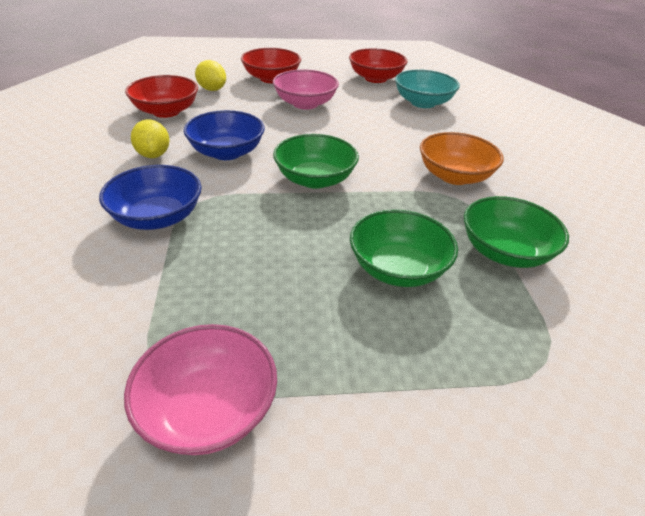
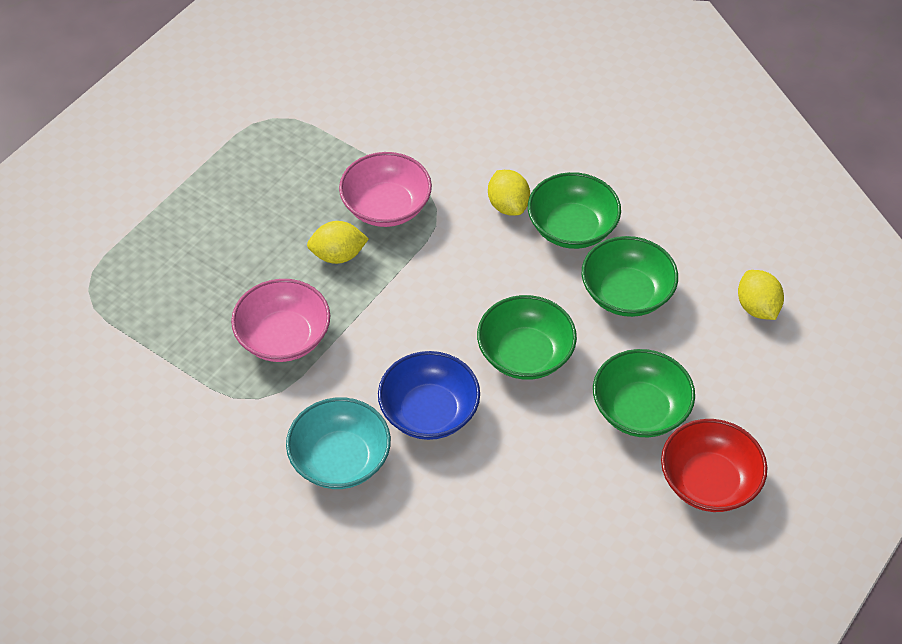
blue bowl: 2 -> 1
green bowl: 3 -> 4
orange bowl: 1 -> 0
red bowl: 3 -> 1
yellow lemon: 2 -> 3

